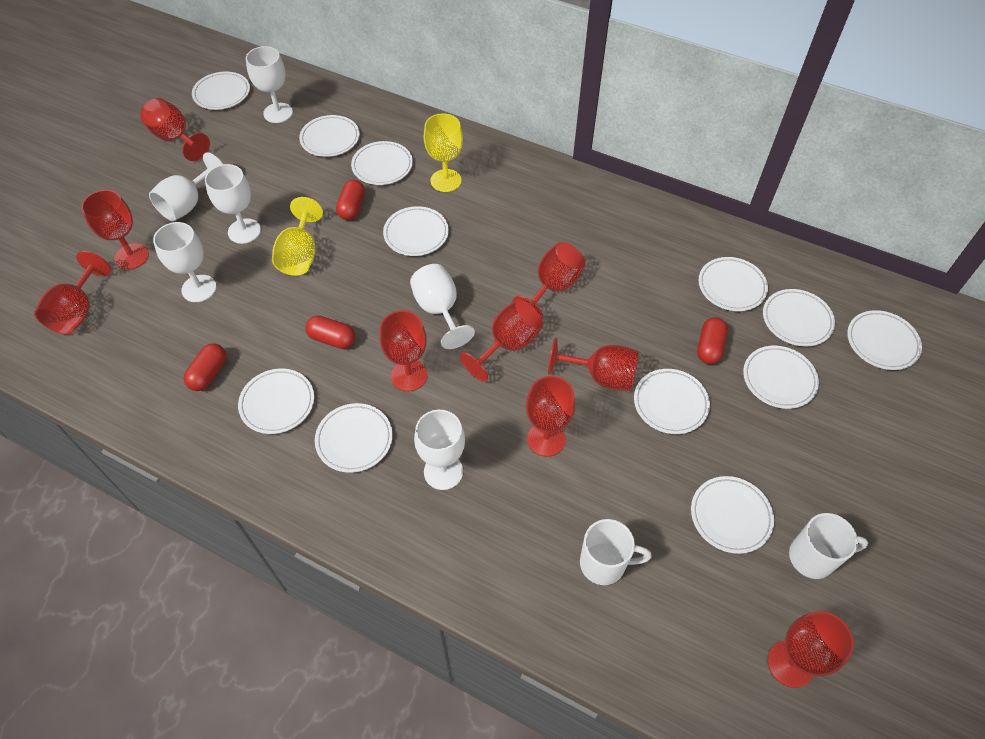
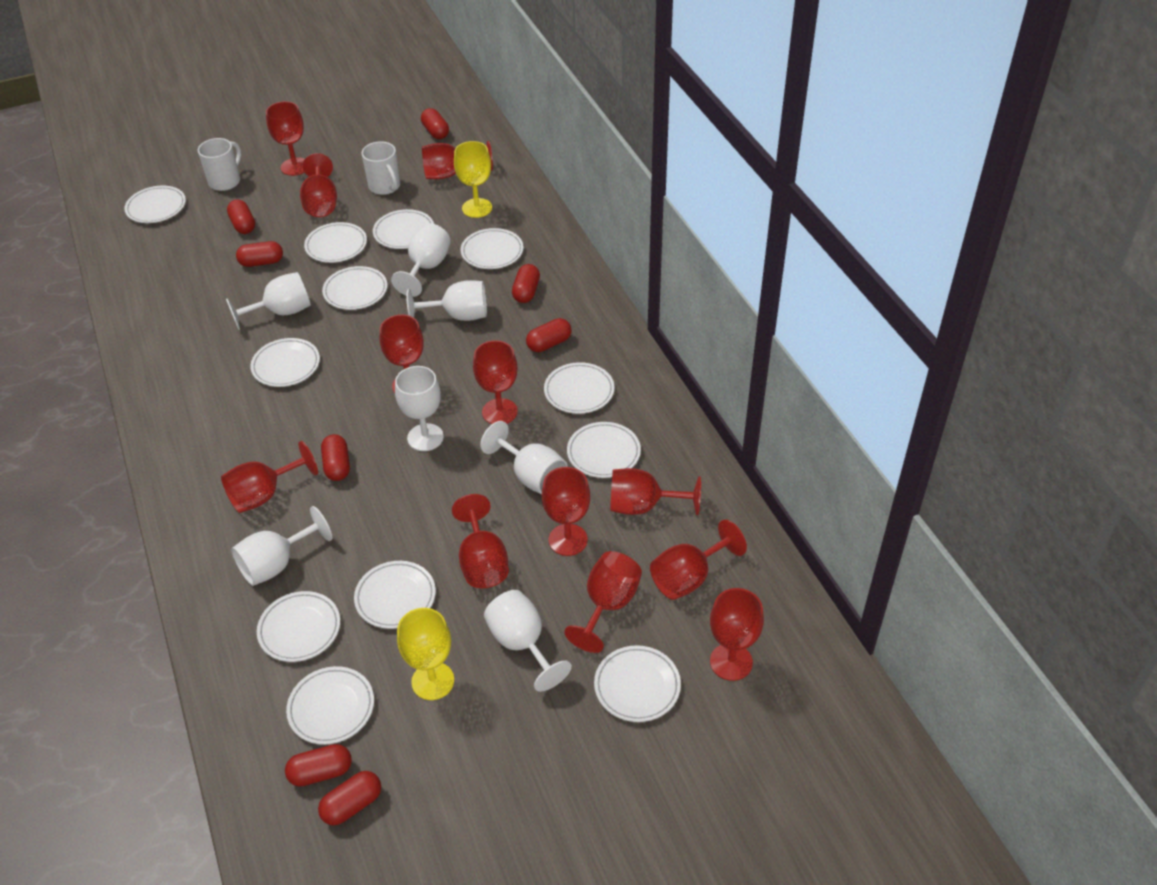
red capsule: 4 -> 8
red goblet: 9 -> 12
white goblet: 6 -> 7

